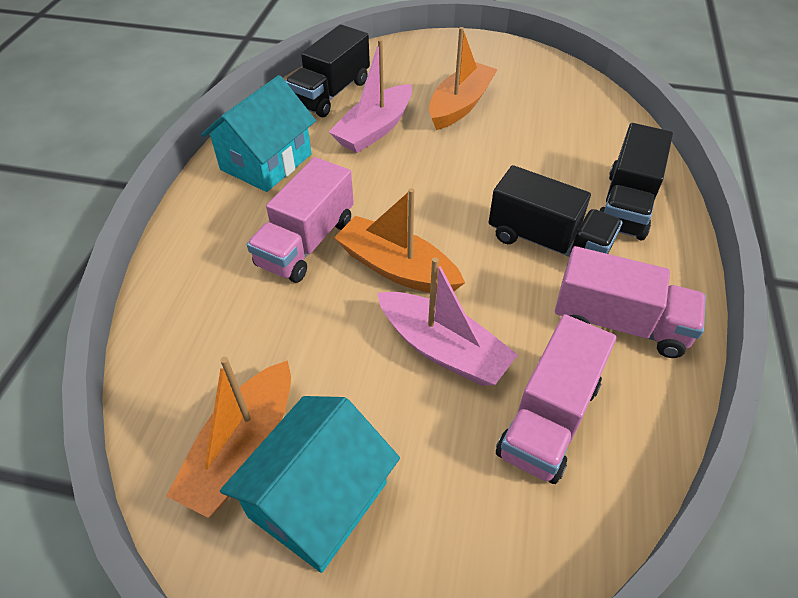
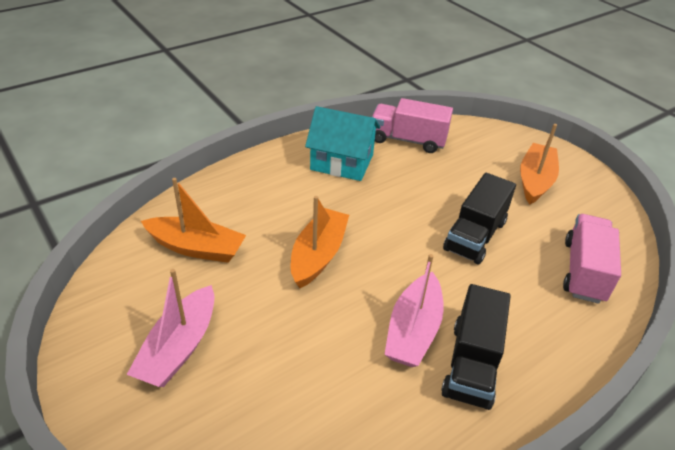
black truck: 3 -> 2
pink truck: 3 -> 2
turquoise house: 2 -> 1

